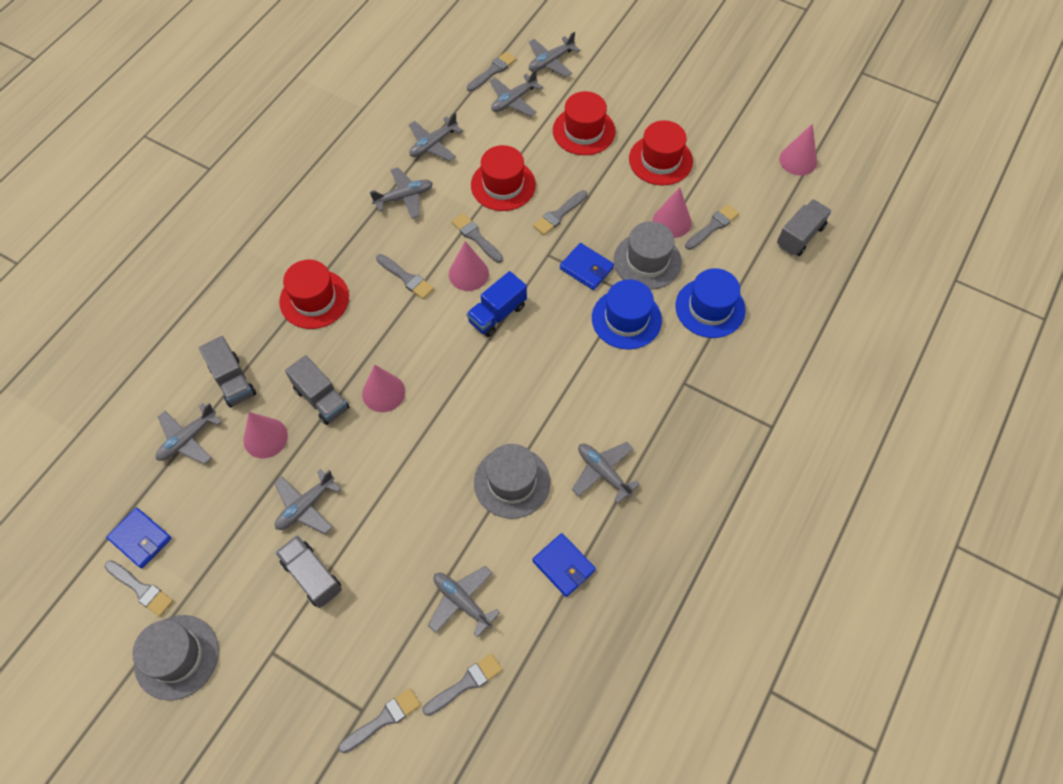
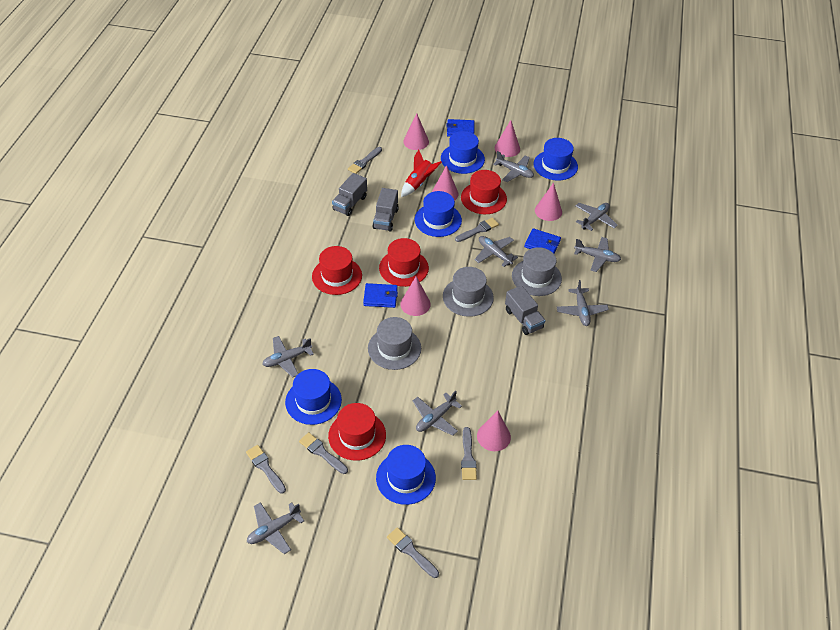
blue hat: 2 -> 5
blue truck: 1 -> 0
grey brush: 8 -> 6
grey truck: 4 -> 3
pink cone: 5 -> 6
red rocket: 0 -> 1

